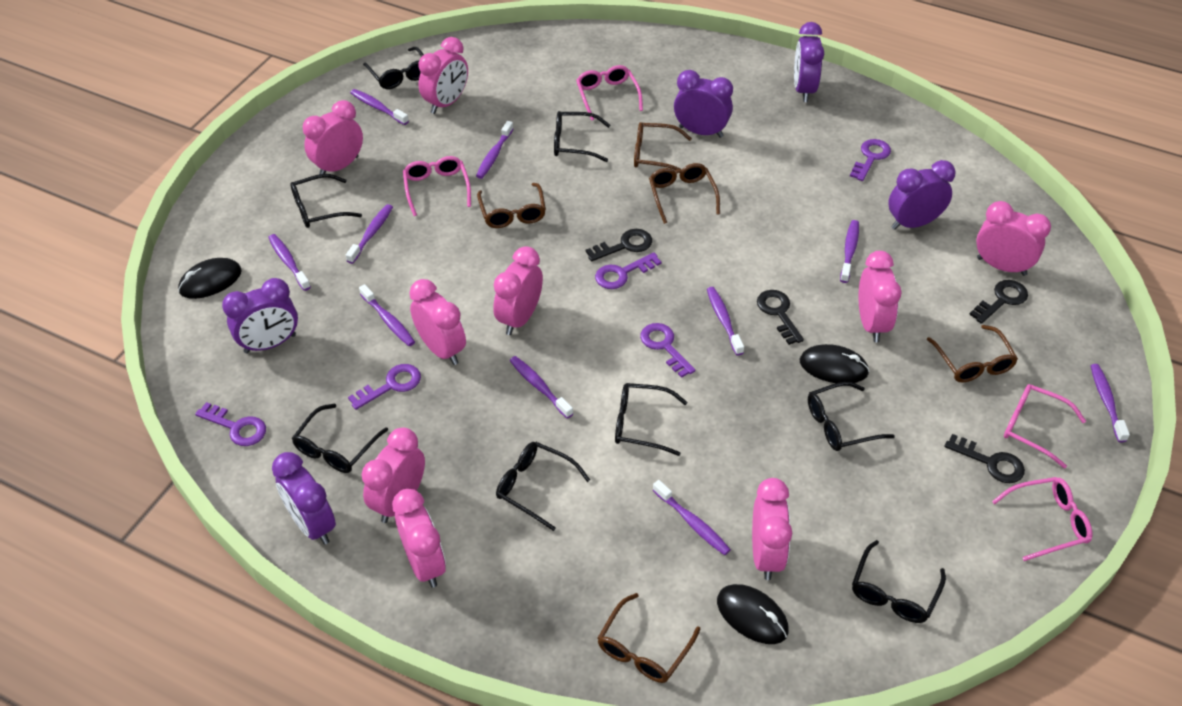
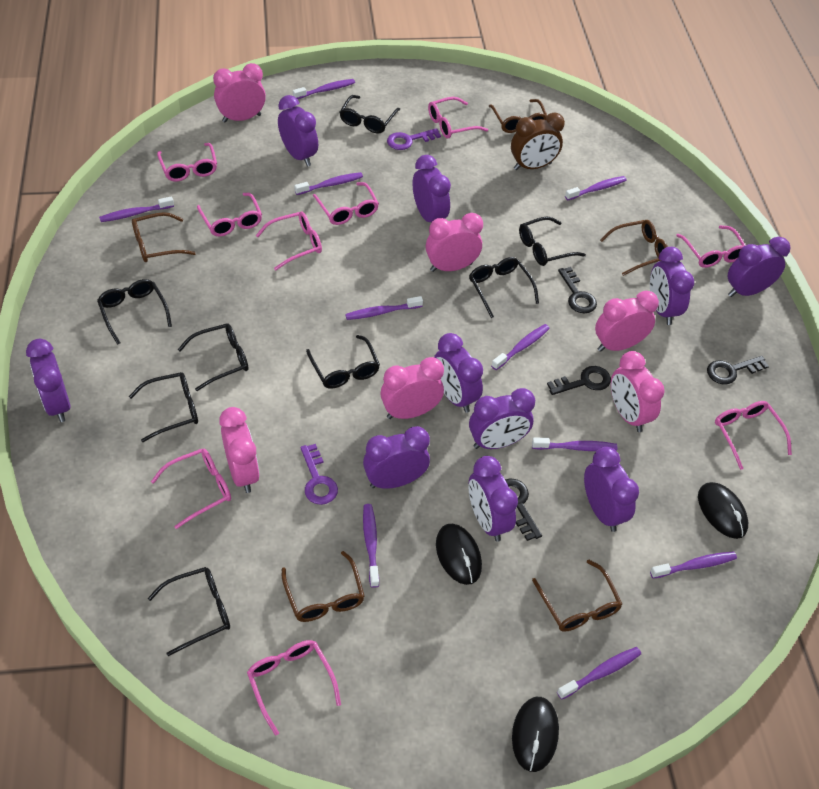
brown clock: 0 -> 1
pink clock: 9 -> 6
pink glasses: 4 -> 9
purple clock: 5 -> 10
purple key: 5 -> 2

